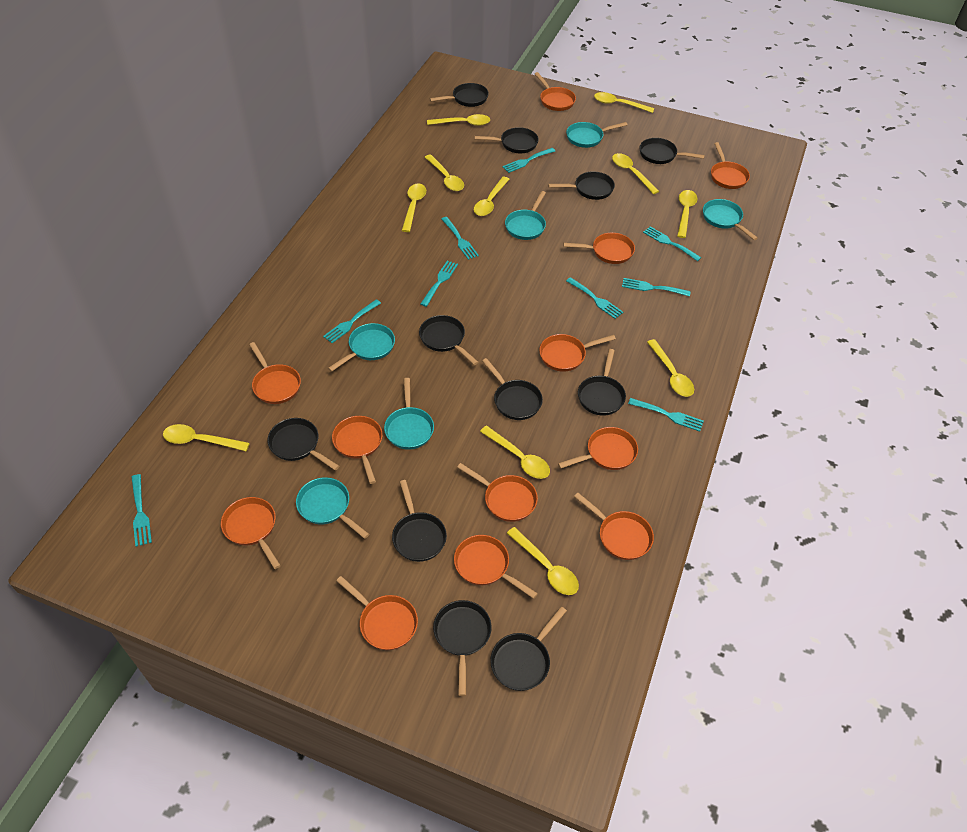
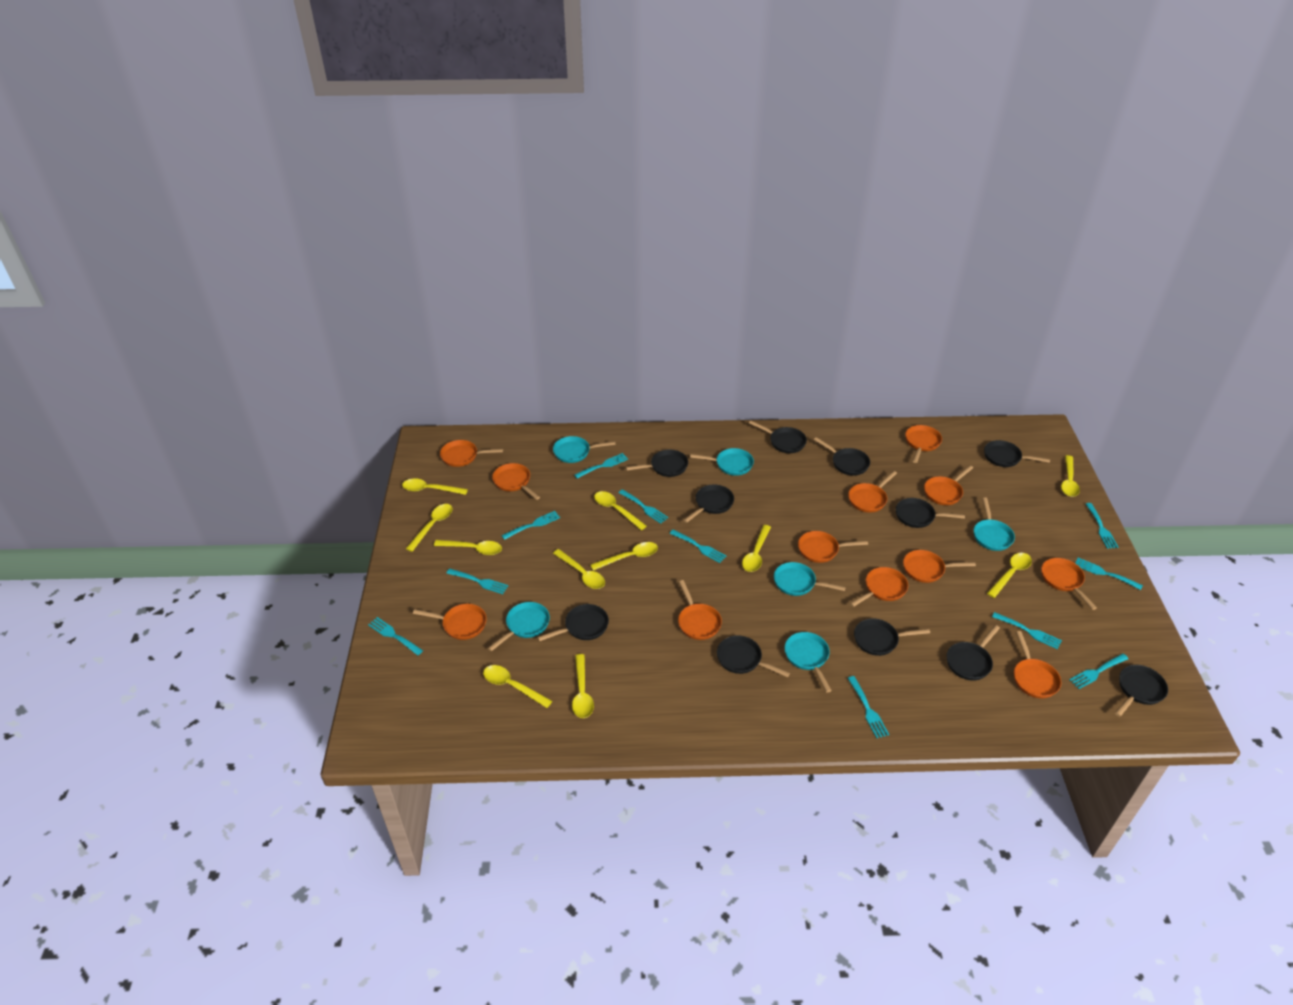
turquoise fork: 9 -> 11

